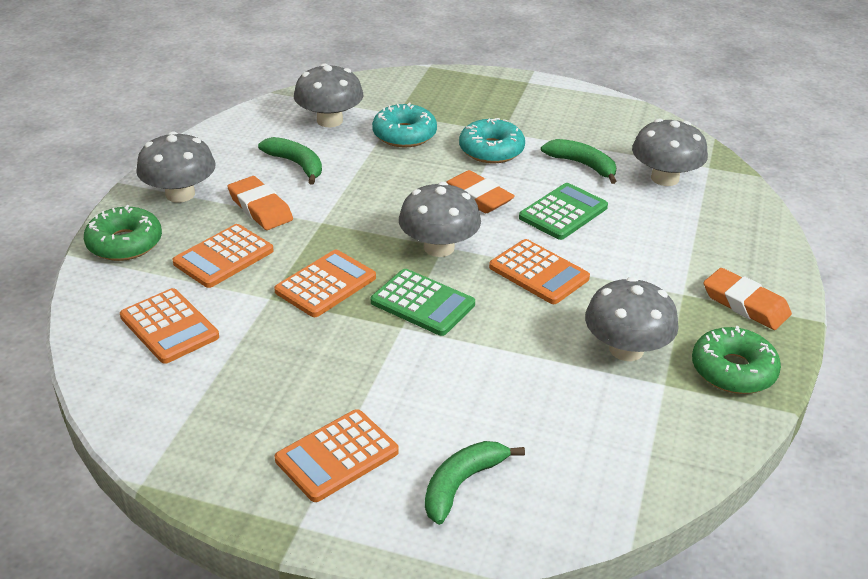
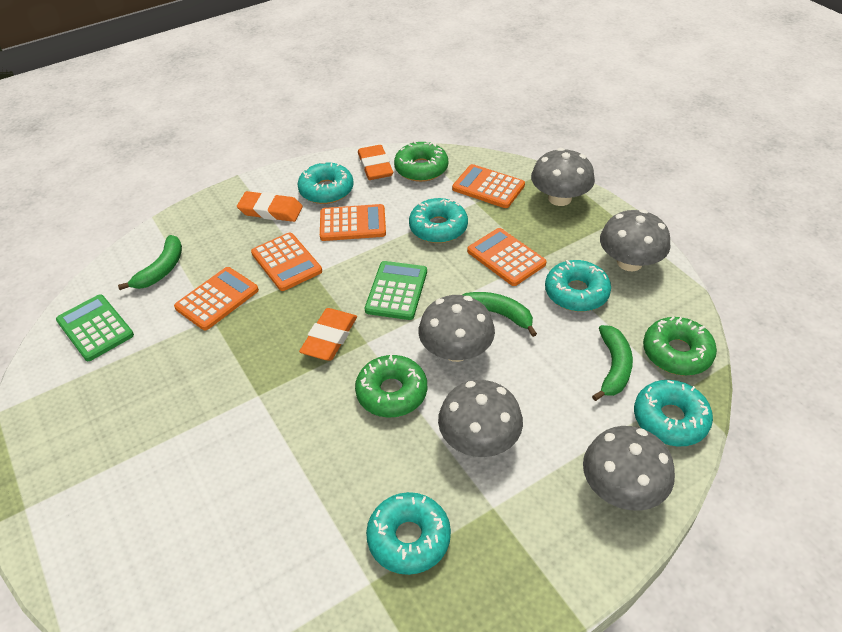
green donut: 2 -> 3
turquoise donut: 2 -> 5

